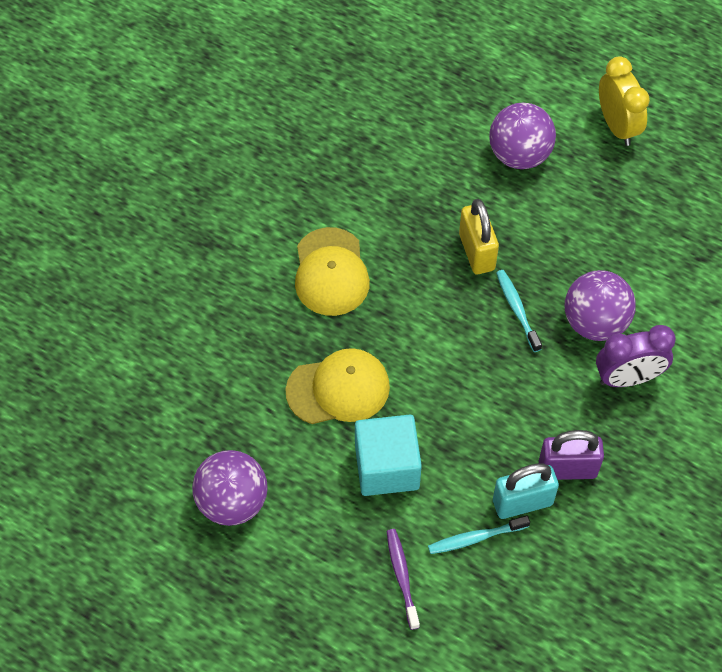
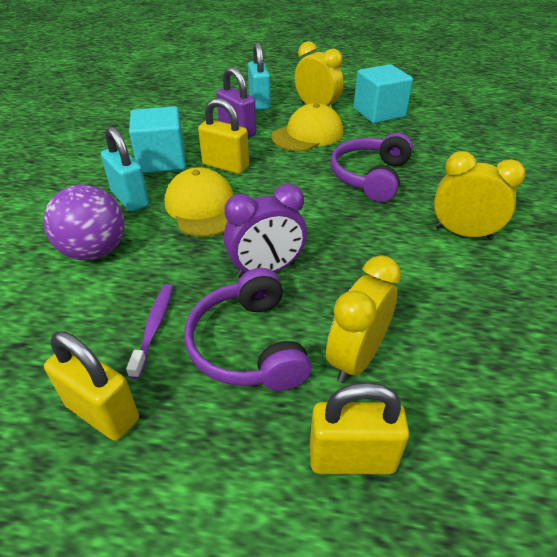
purple ball: 3 -> 1
purple headphones: 0 -> 2
turquoise cube: 1 -> 2
turquoise padlock: 1 -> 2
turquoise toothbrush: 2 -> 0
yellow clock: 1 -> 3
yellow padlock: 1 -> 3

